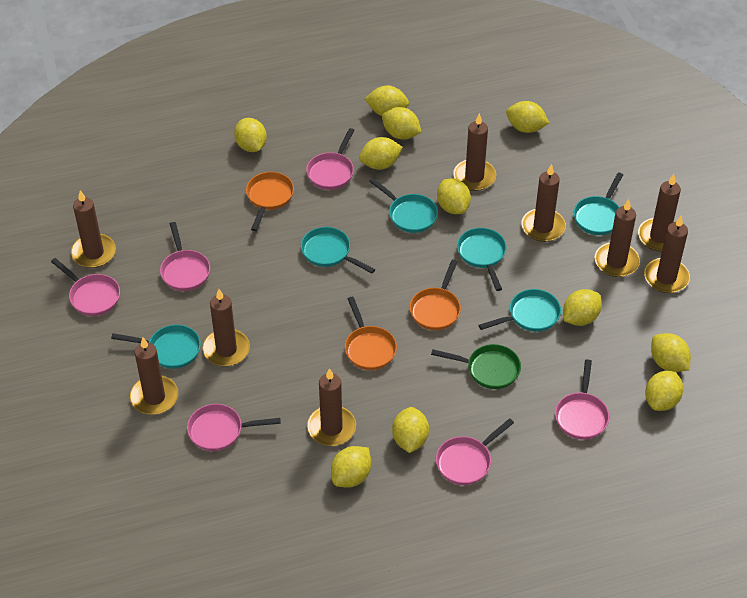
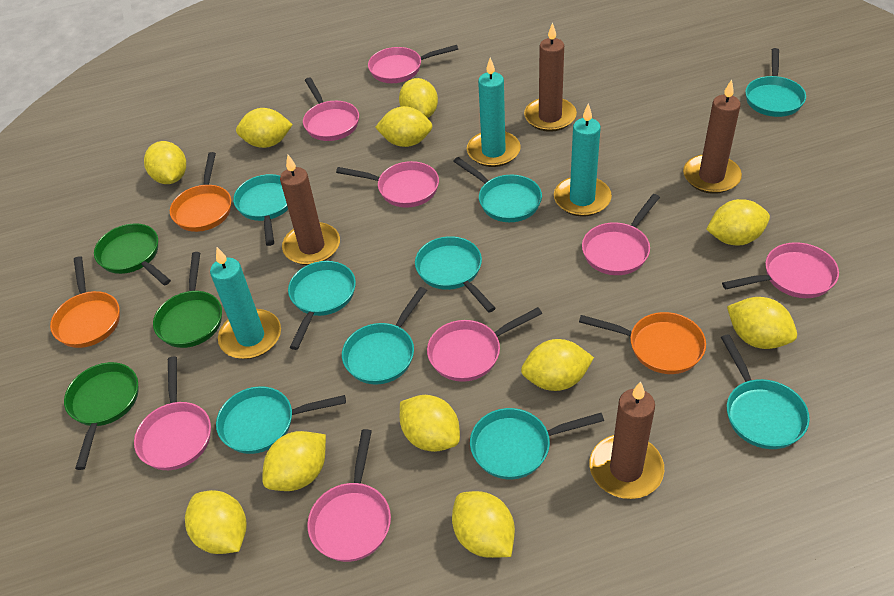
brown candle: 9 -> 4
green pan: 1 -> 3
pink pan: 6 -> 8
turquoise candle: 0 -> 3
turquoise pan: 6 -> 9

